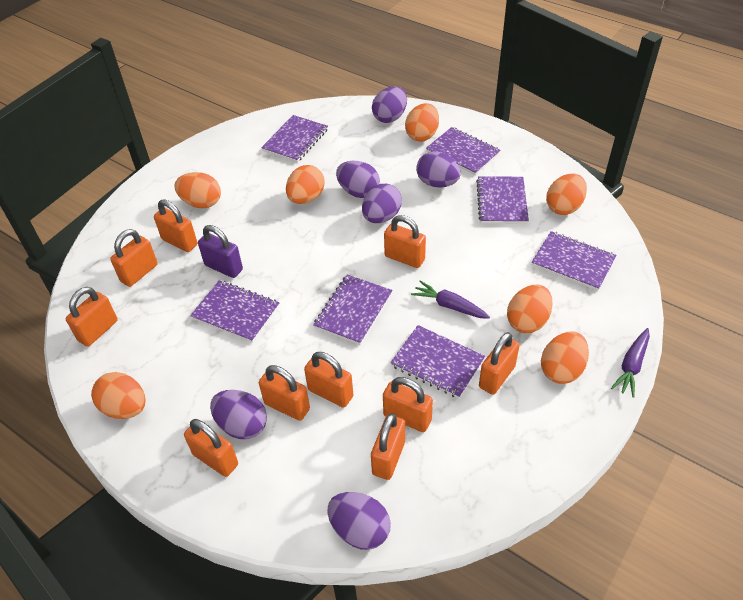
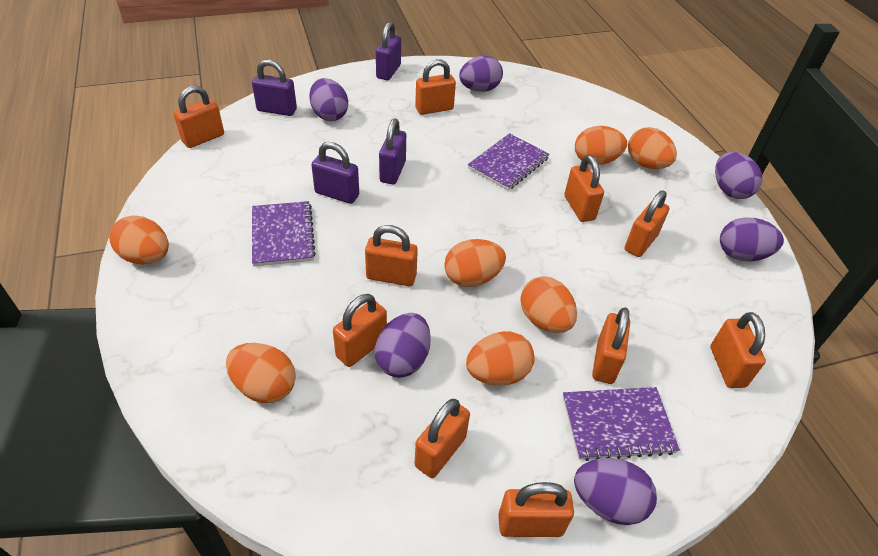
purple carrot: 2 -> 0
purple notebook: 7 -> 3
purple padlock: 1 -> 4

